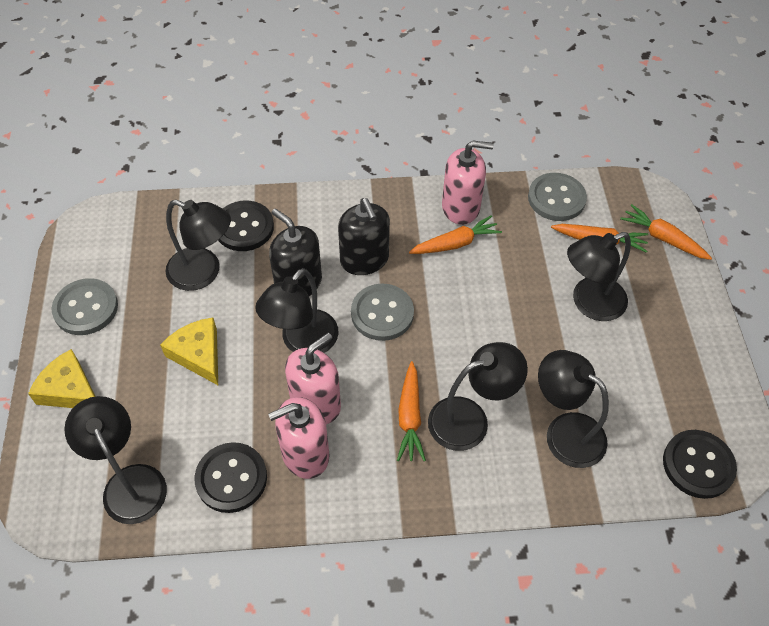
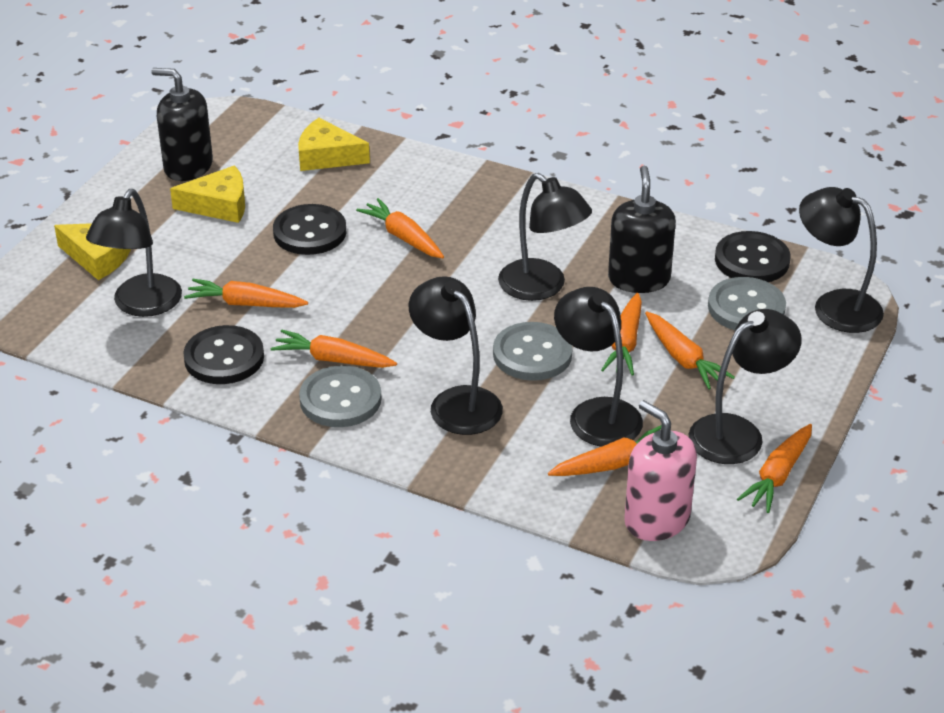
orange carrot: 4 -> 7
pink soap dispenser: 3 -> 1
yellow cheese: 2 -> 3

